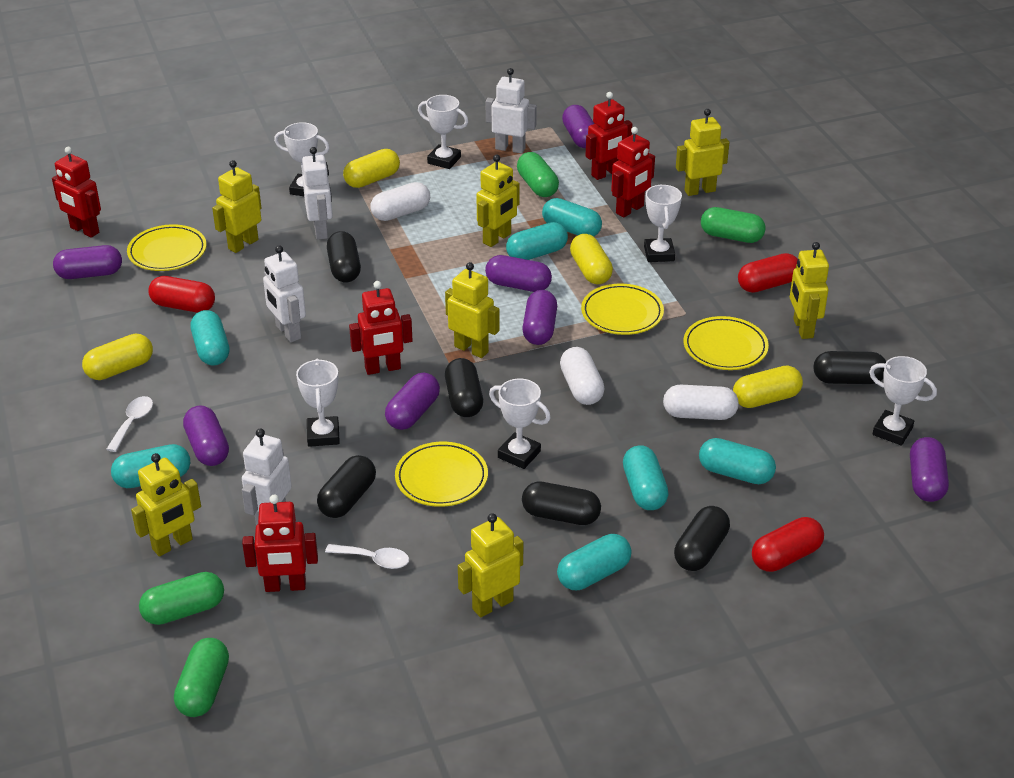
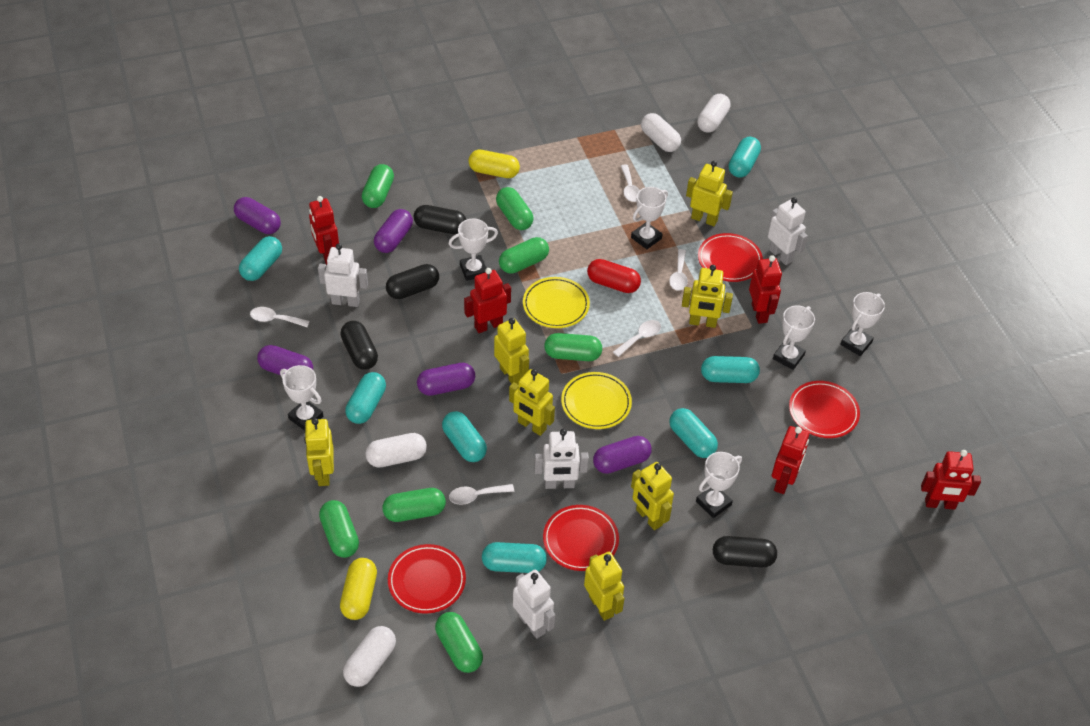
black capsule: 6 -> 4
green capsule: 4 -> 7
purple capsule: 7 -> 5
red capsule: 3 -> 1
red plate: 0 -> 4
white capsule: 3 -> 4
white spoon: 2 -> 5
yellow capsule: 4 -> 2
yellow plate: 4 -> 2

